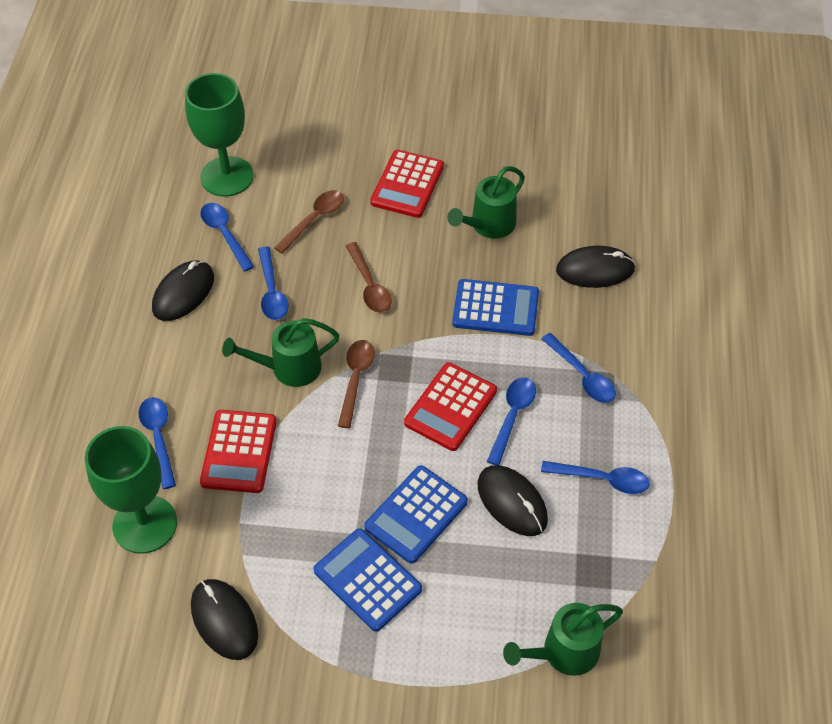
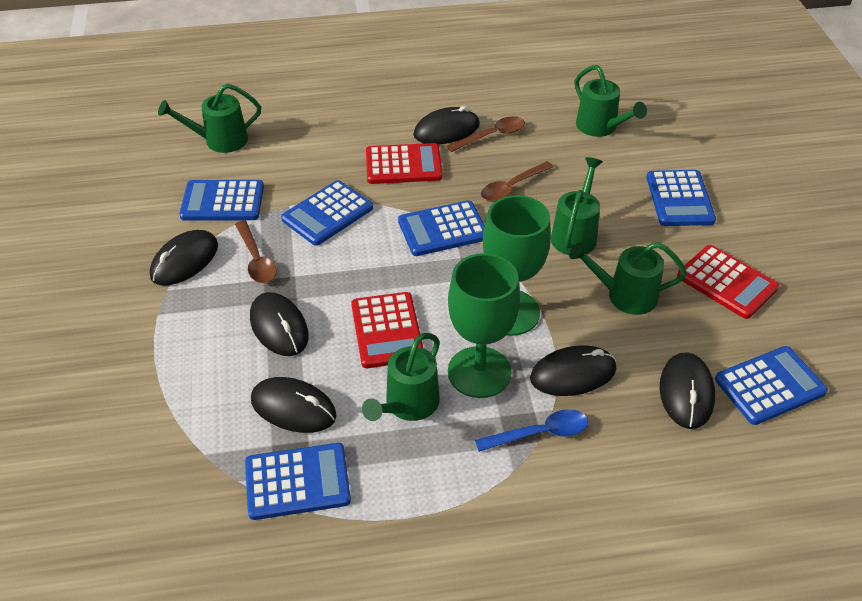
black mouse: 4 -> 6
blue calculator: 3 -> 6
blue spoon: 6 -> 1
green watering can: 3 -> 5

